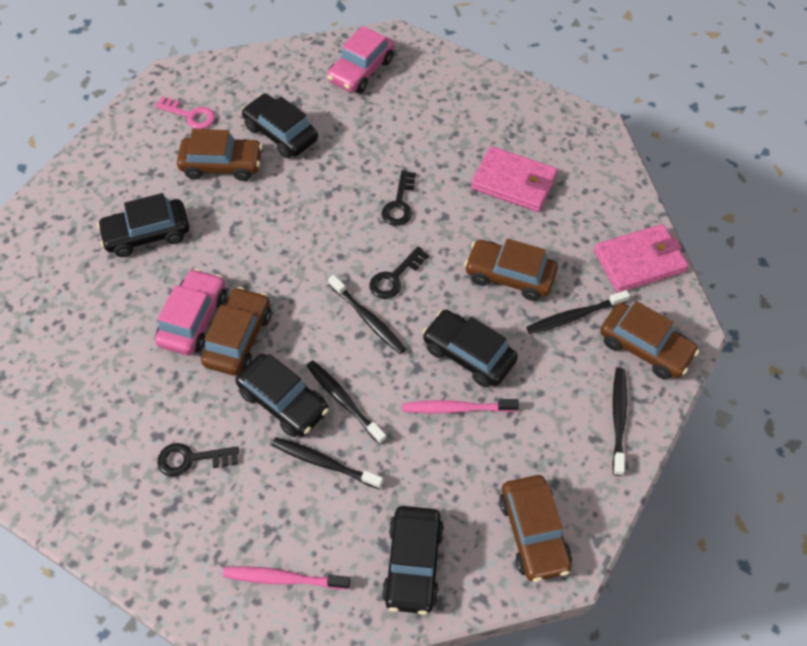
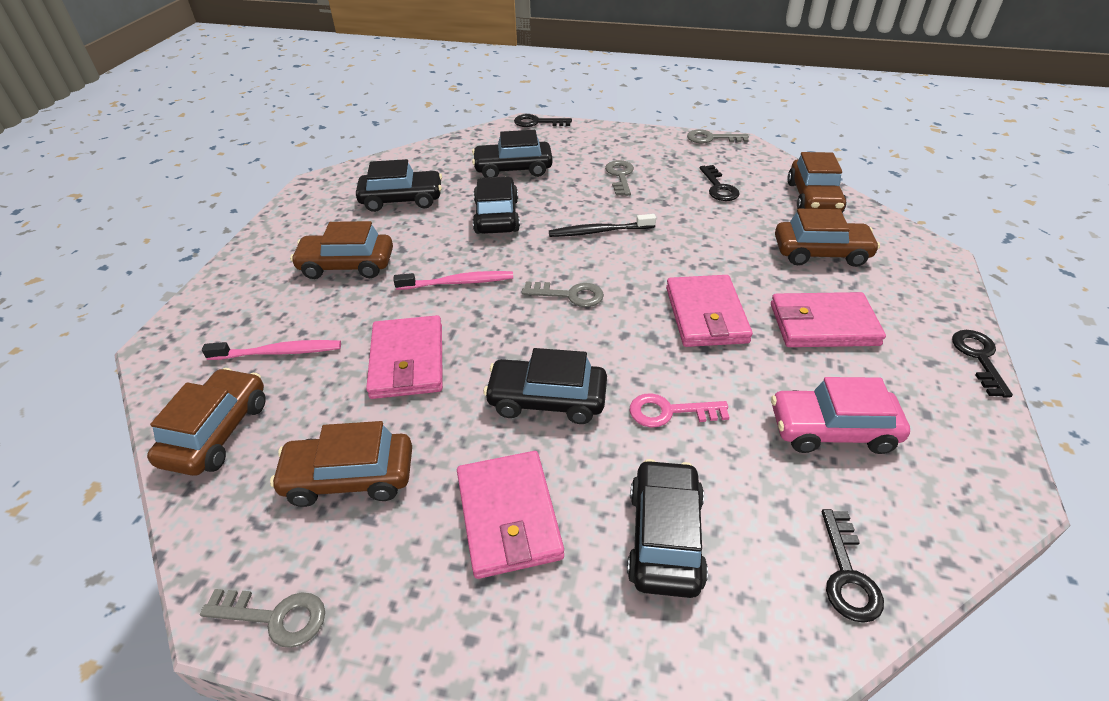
black key: 3 -> 4
black toothbrush: 5 -> 1
grey key: 0 -> 4
pink car: 2 -> 1
pink wallet: 2 -> 4

